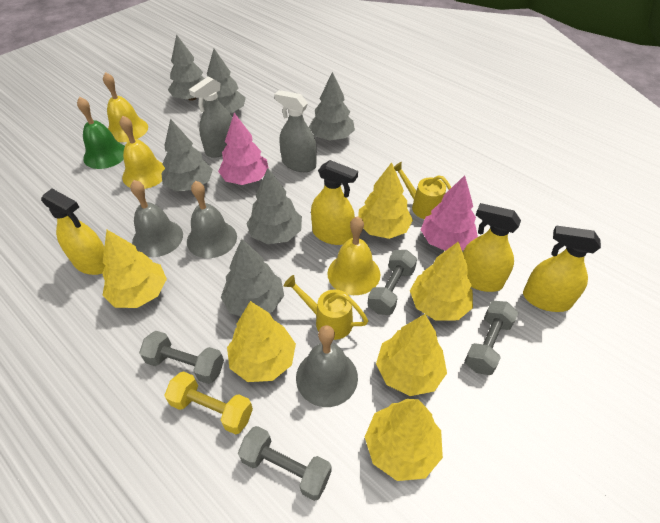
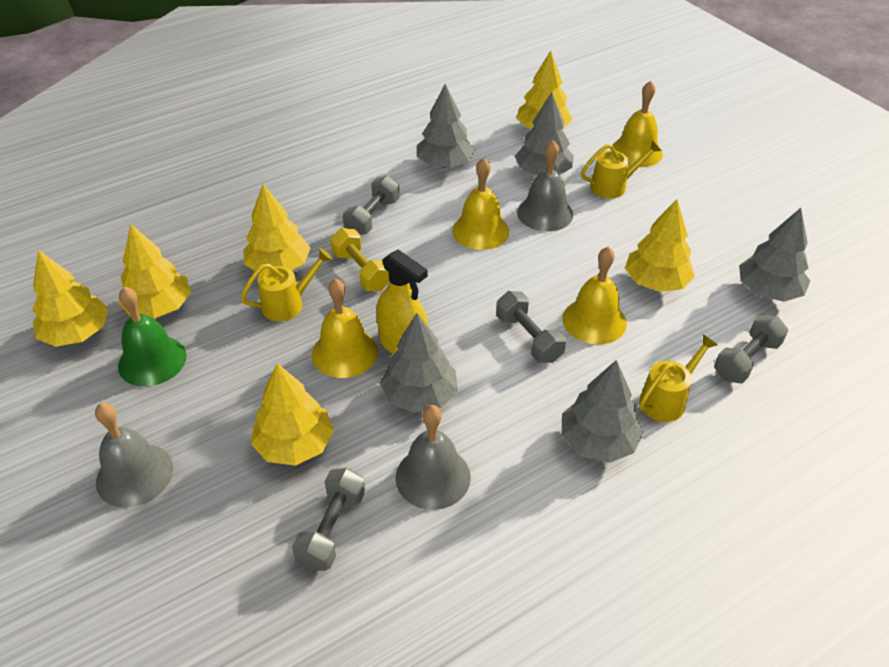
grey spray bottle: 2 -> 0
grey tree: 6 -> 5
pink tree: 2 -> 0
yellow bell: 3 -> 4
yellow spray bottle: 4 -> 1
yellow watering can: 2 -> 3

